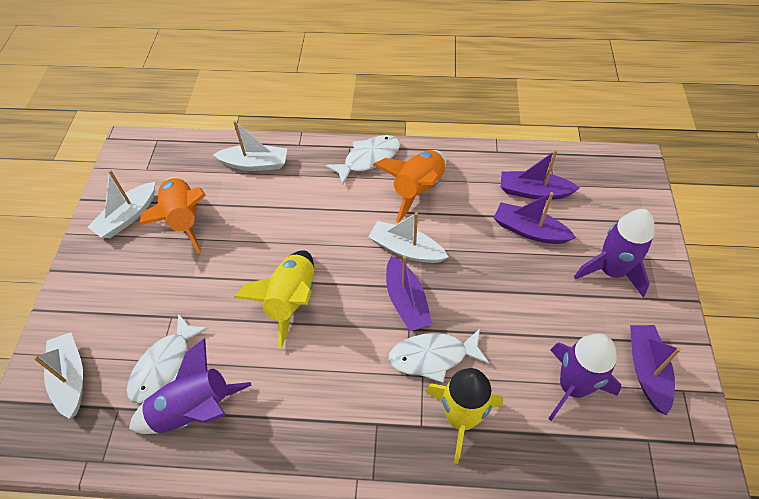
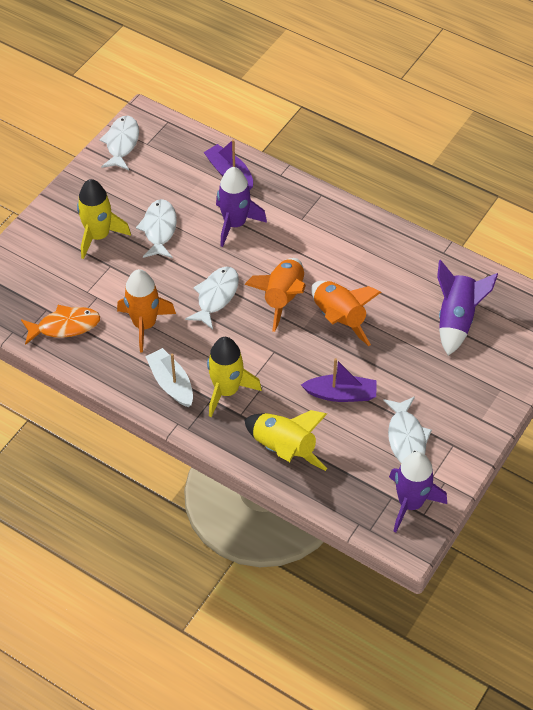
orange fish: 0 -> 1
orange rocket: 2 -> 3
purple boat: 4 -> 2
white boat: 4 -> 1
white fish: 3 -> 4
yellow rocket: 2 -> 3

